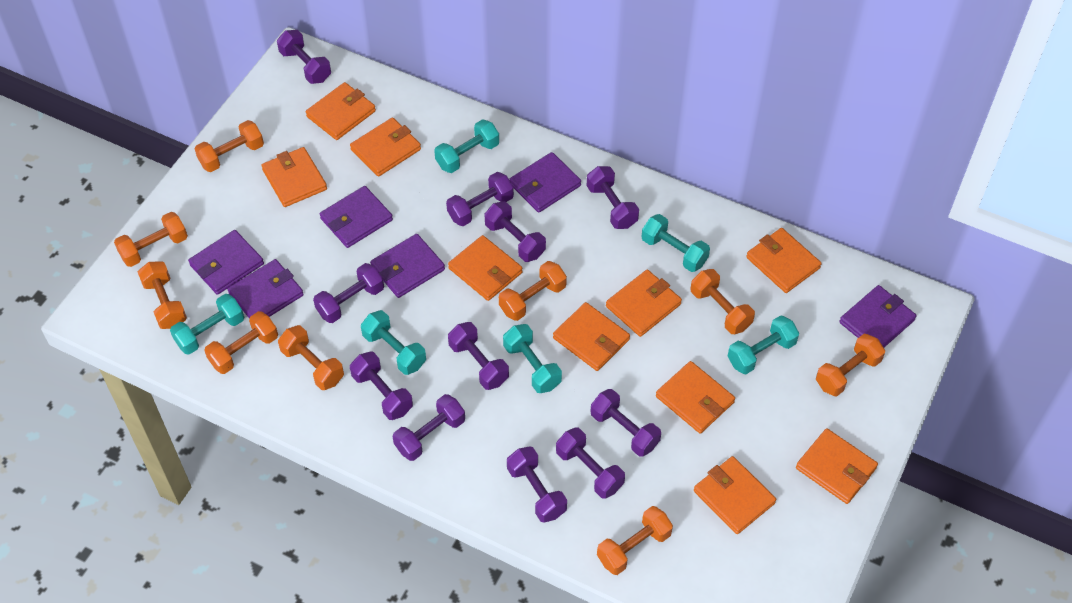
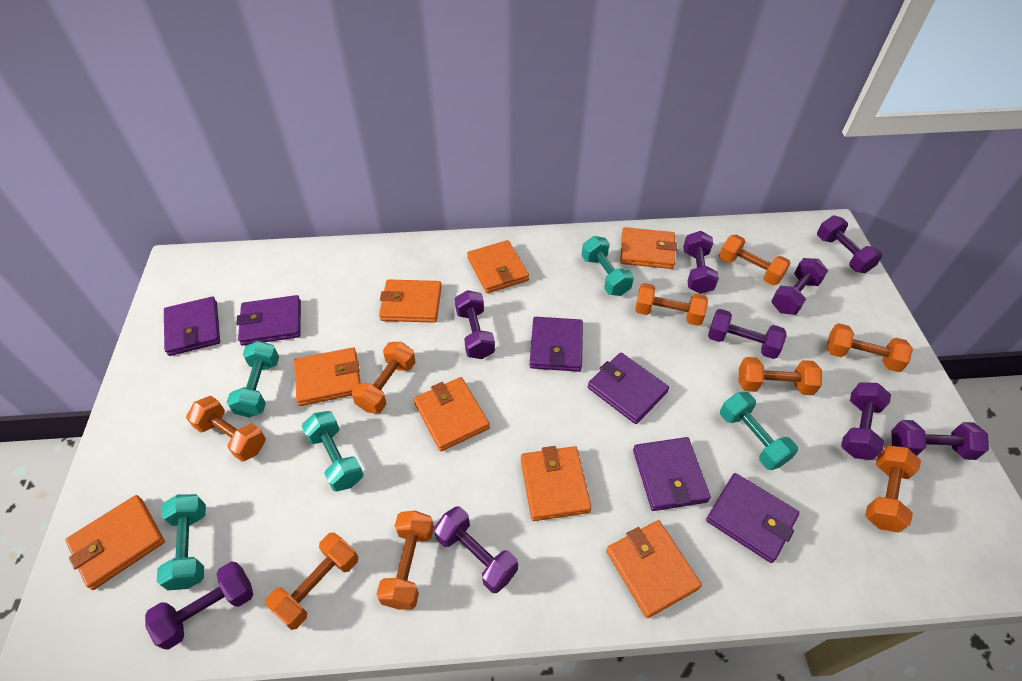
orange wallet: 10 -> 8
purple dumbbell: 11 -> 9
turquoise dumbbell: 6 -> 5

